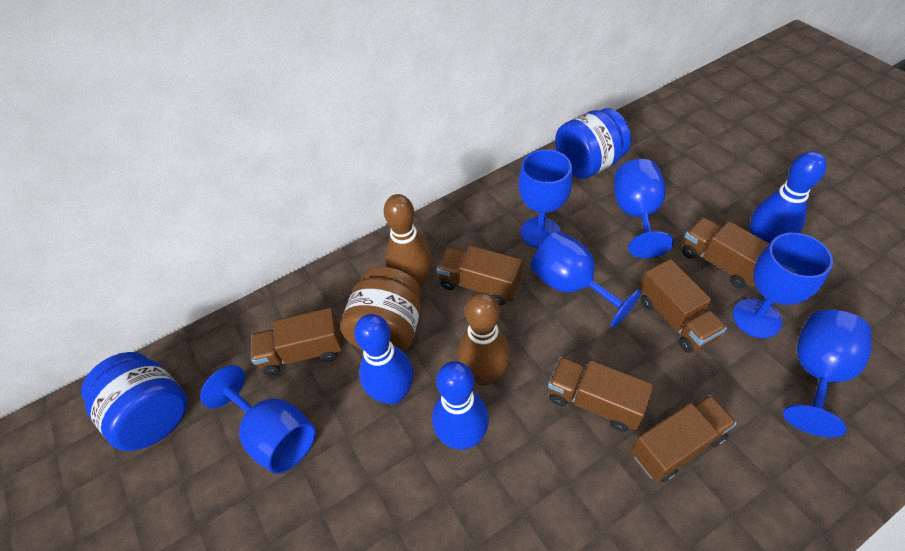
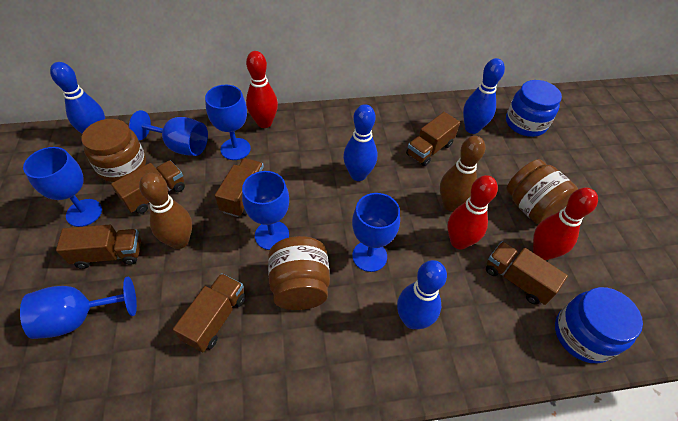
blue bowling pin: 3 -> 4
brown jar: 1 -> 3
red bowling pin: 0 -> 3

